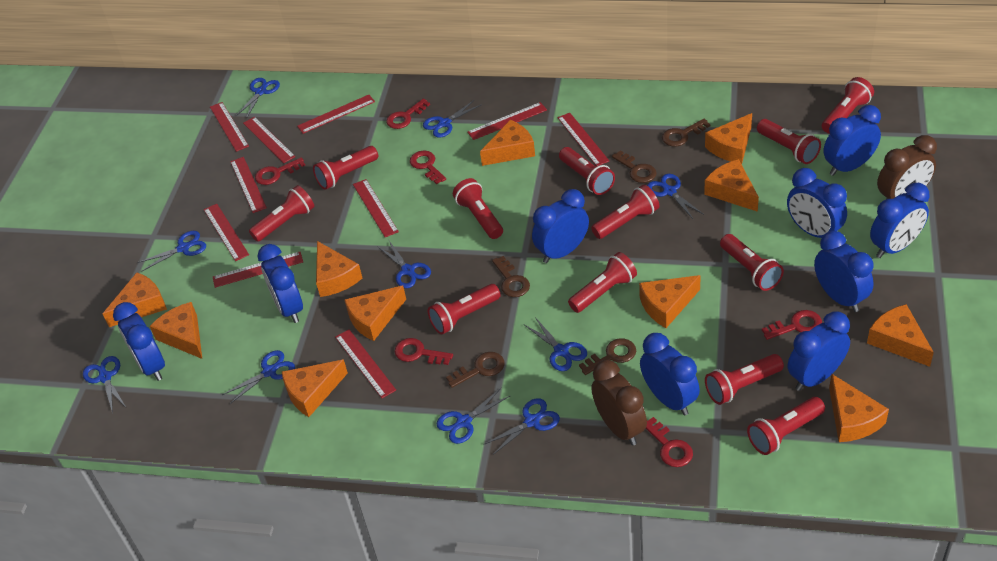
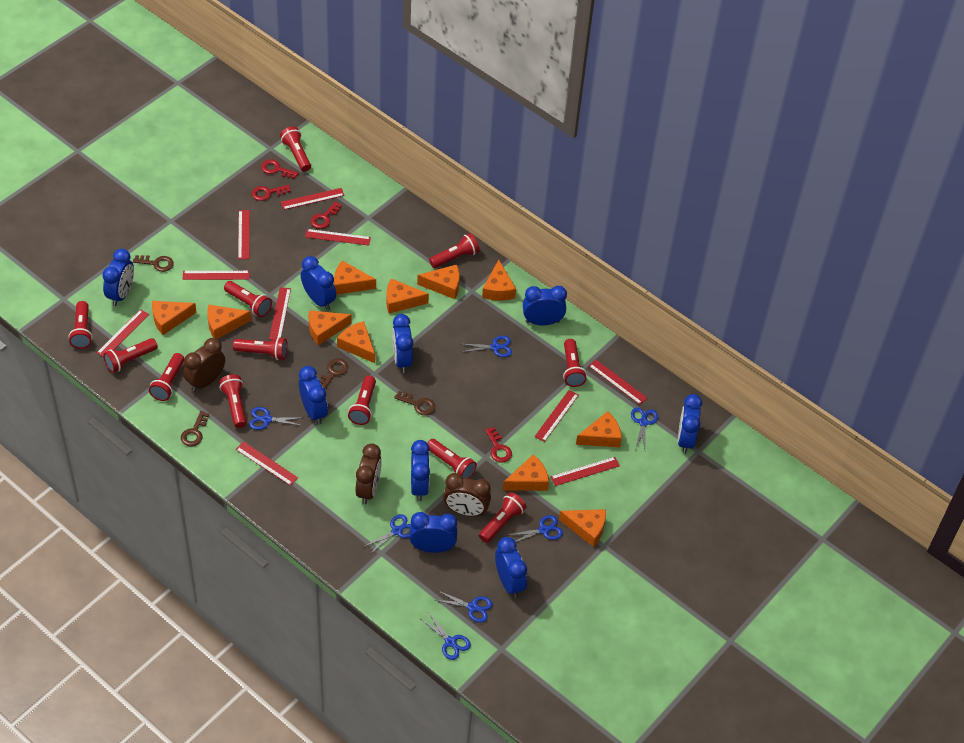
blue scissors: 10 -> 7
brown clock: 2 -> 3
brown key: 5 -> 4
red key: 6 -> 4

